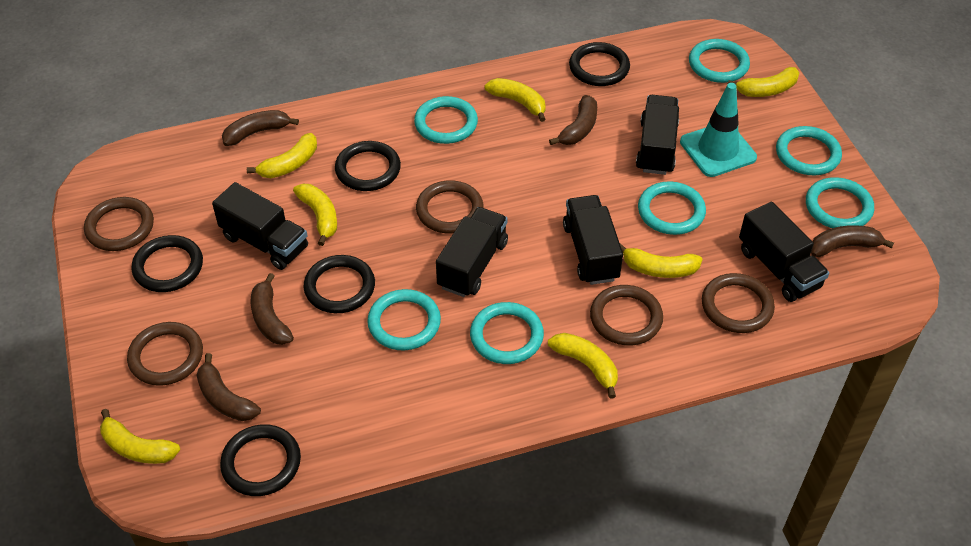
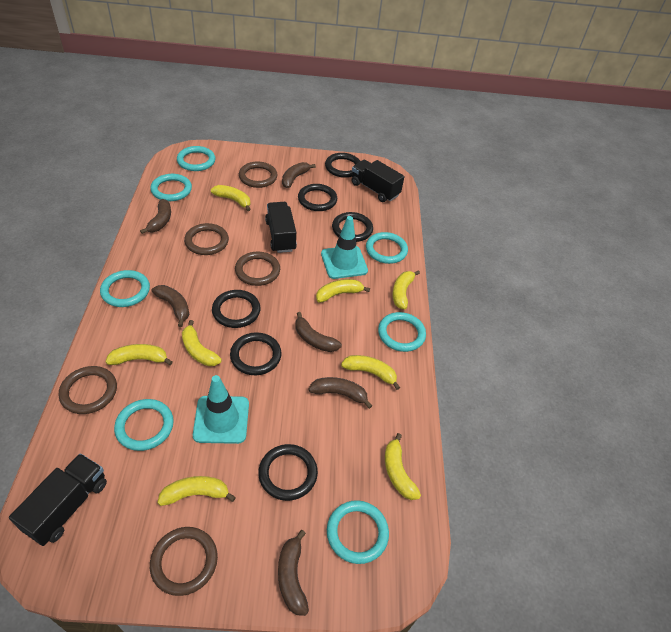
black ring: 5 -> 6
black truck: 5 -> 3
brown banana: 5 -> 6
turquoise traffic cone: 1 -> 2
yellow banana: 7 -> 8

